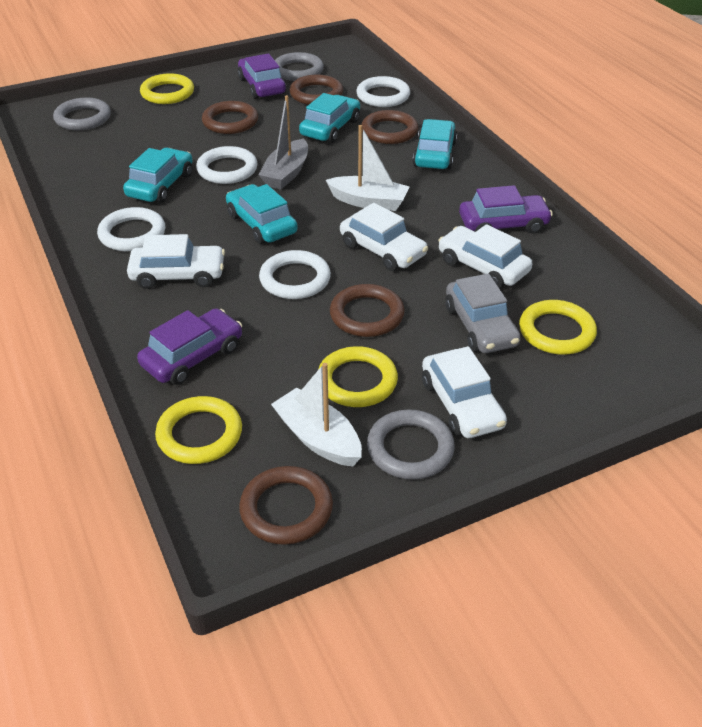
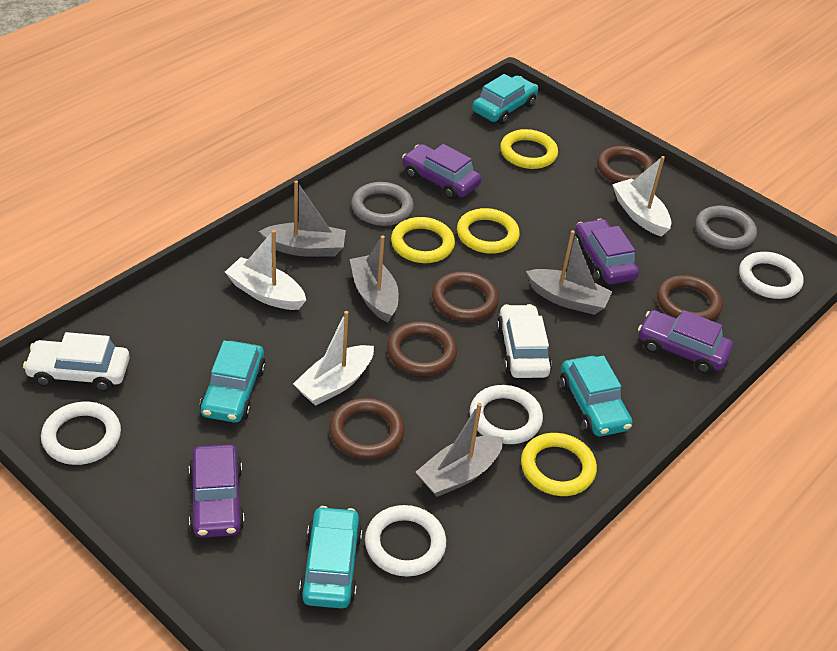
grey boat: 1 -> 4
grey car: 1 -> 0
grey ring: 3 -> 2
purple car: 3 -> 4
white boat: 2 -> 3
white car: 4 -> 2

